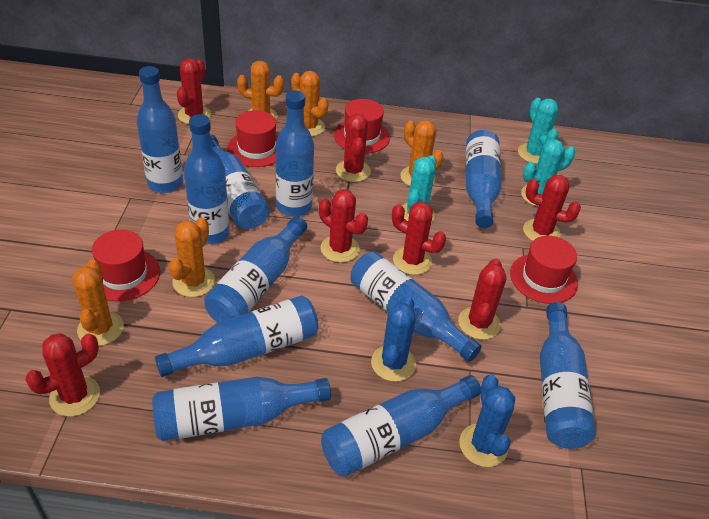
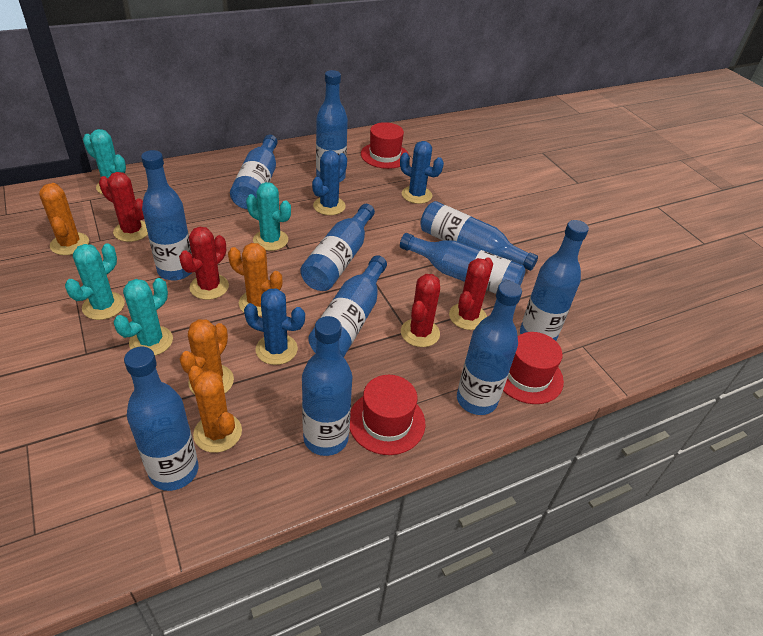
blue cactus: 2 -> 3
orange cactus: 5 -> 4
red cactus: 7 -> 4
red hat: 4 -> 3
turquoise cactus: 3 -> 4

